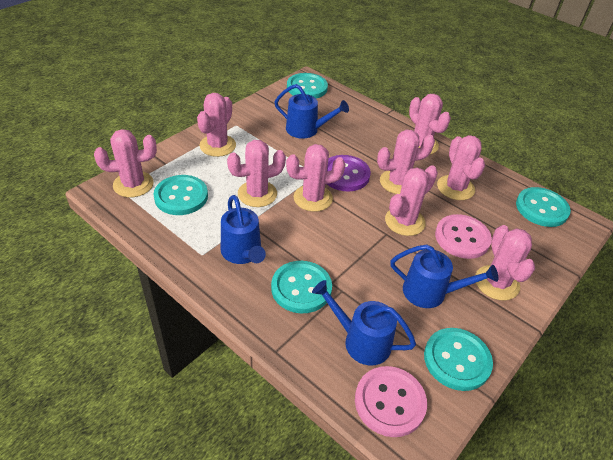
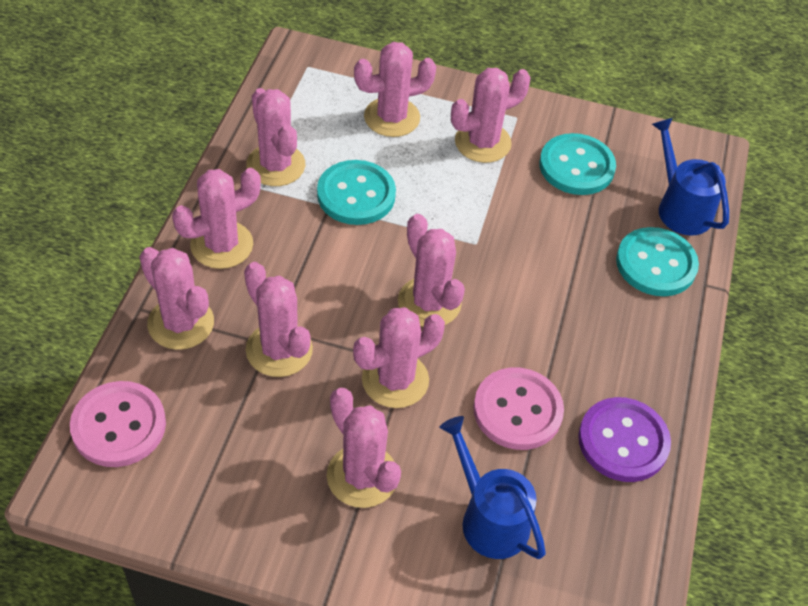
blue watering can: 4 -> 2
turquoise button: 5 -> 3

